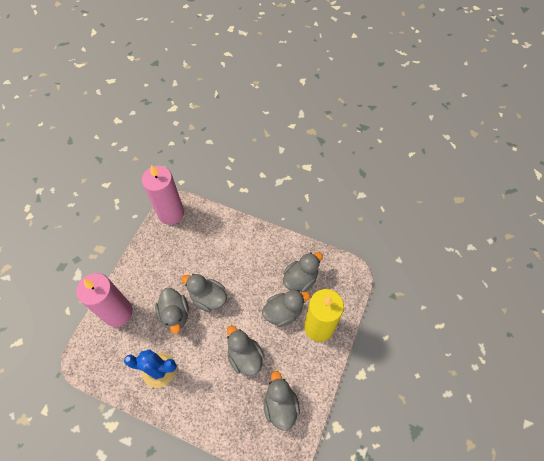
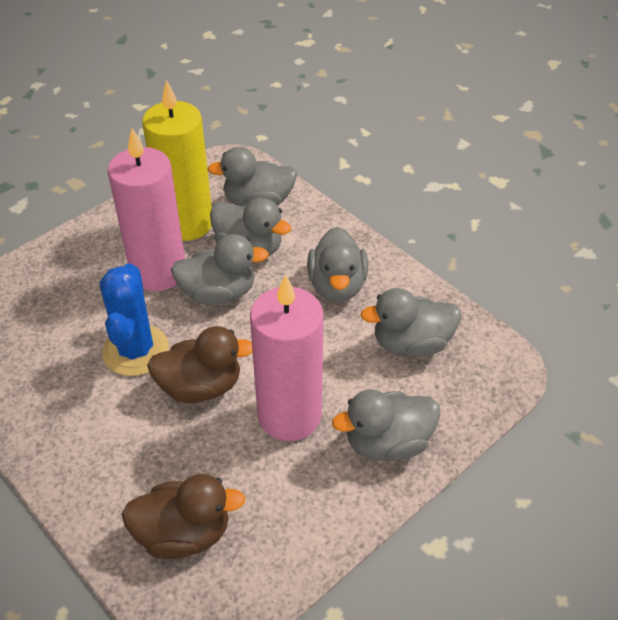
brown duck: 0 -> 2

